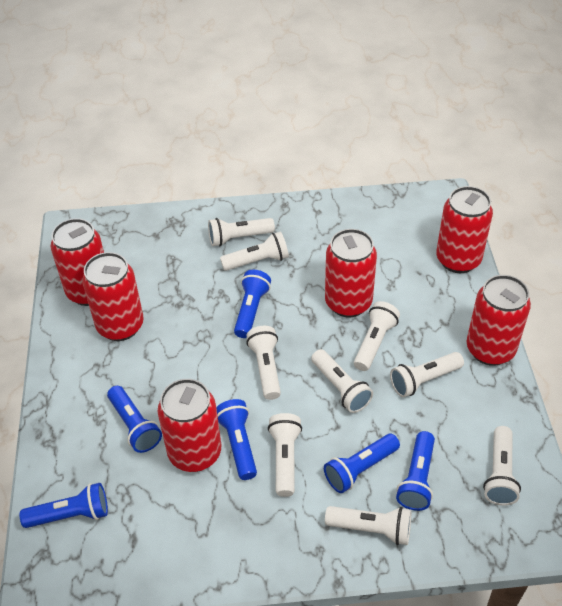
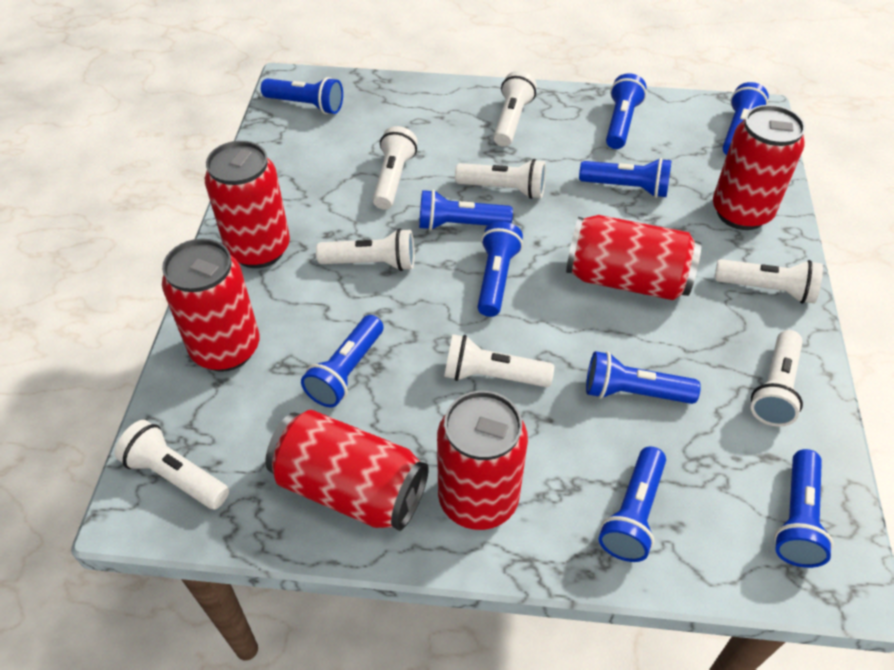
blue flashlight: 6 -> 10
white flashlight: 9 -> 8

